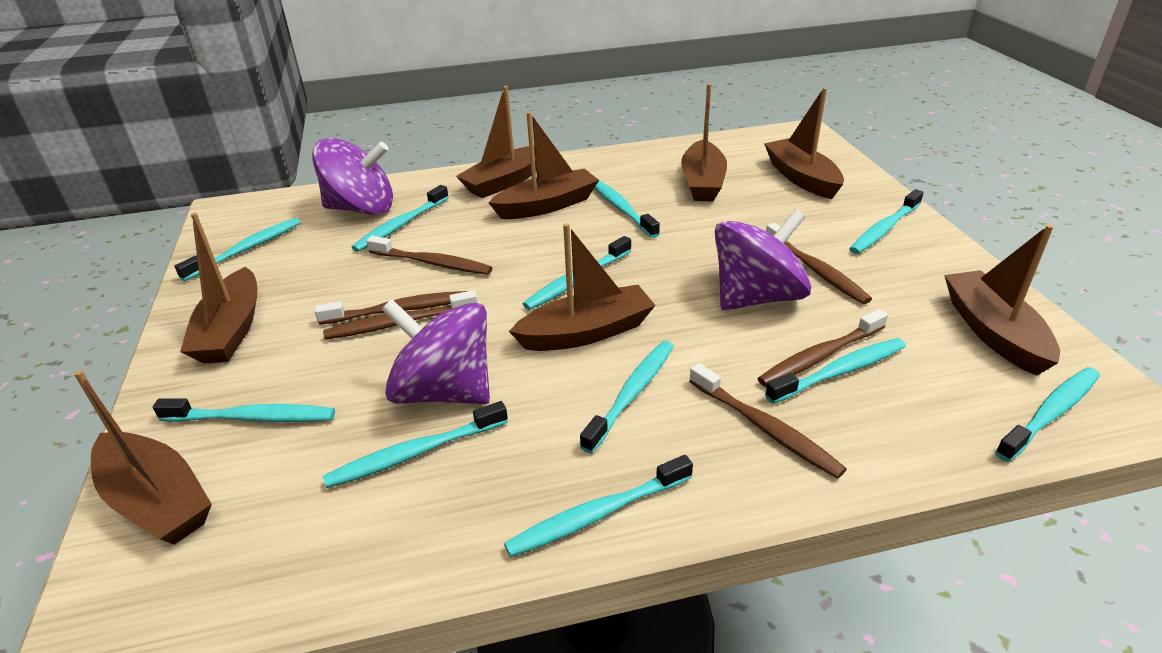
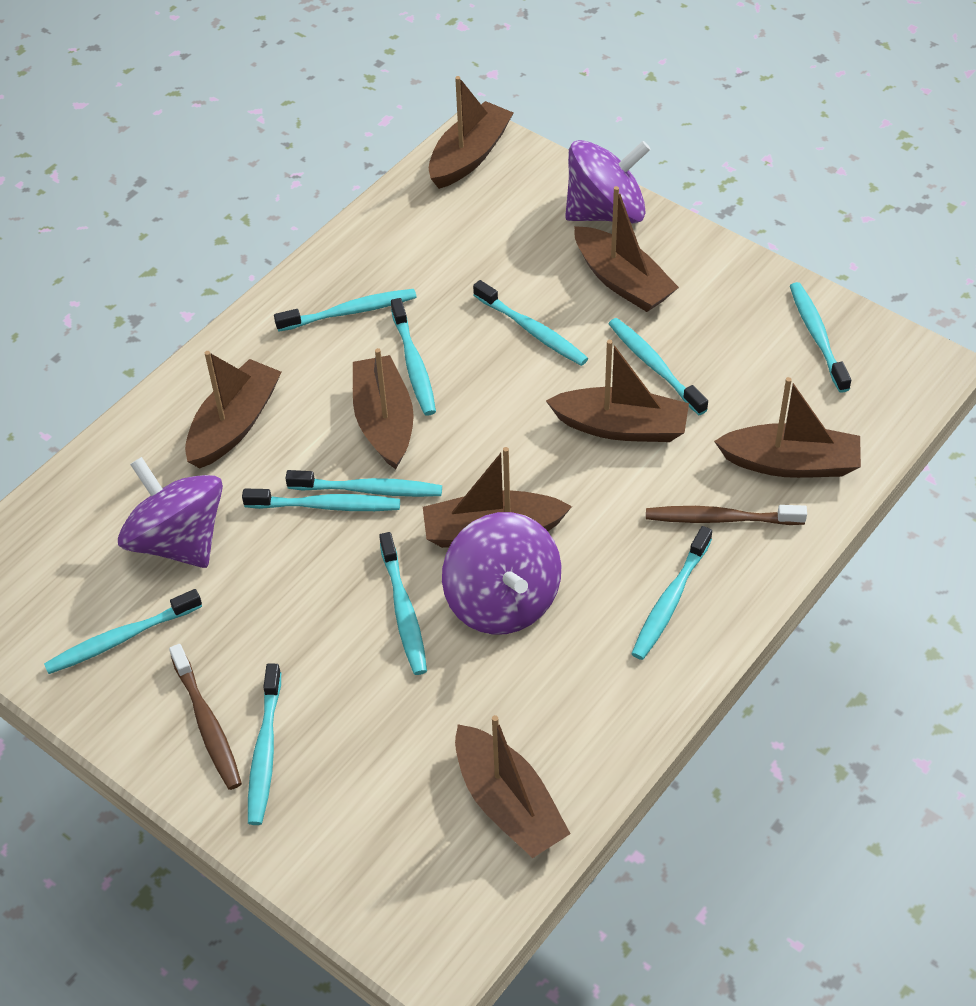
brown toothbrush: 6 -> 2

